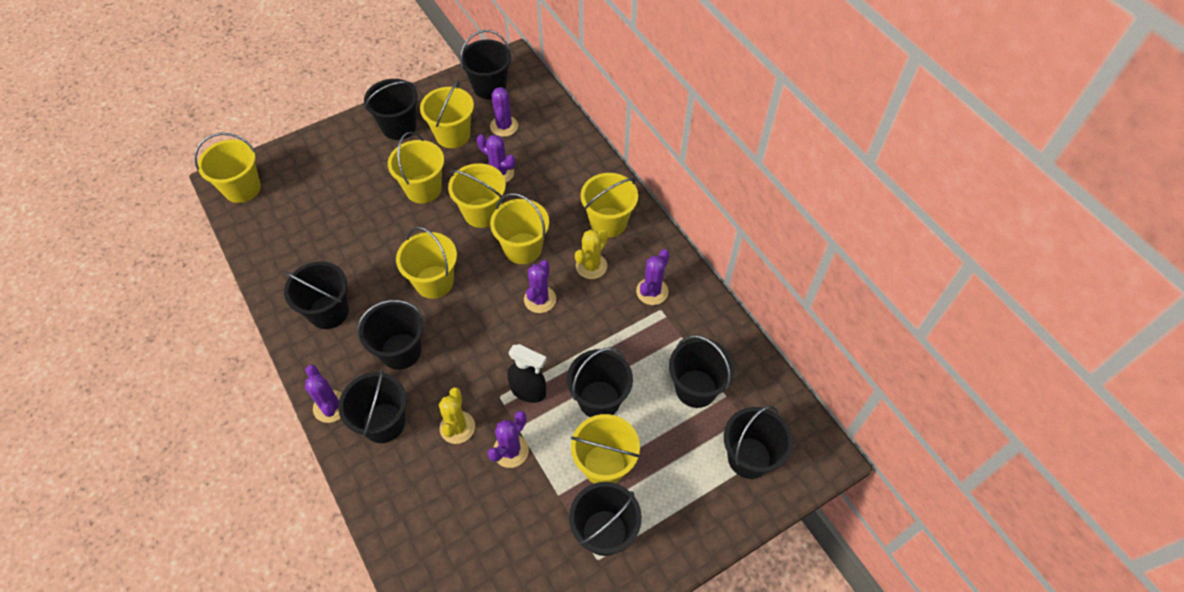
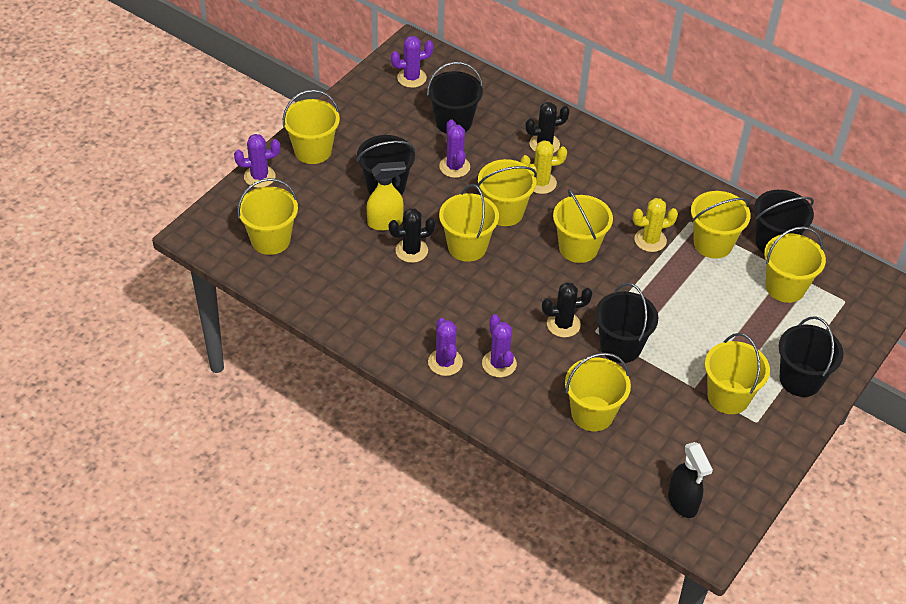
black bucket: 9 -> 5
black cactus: 0 -> 3
purple cactus: 6 -> 5
yellow bucket: 8 -> 9
yellow spray bottle: 0 -> 1

